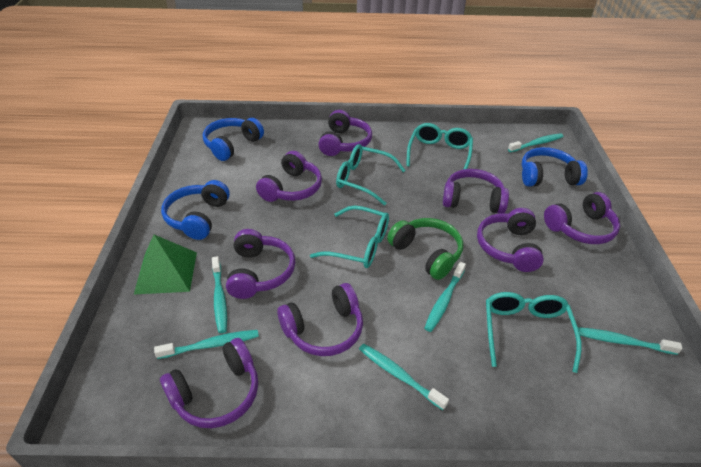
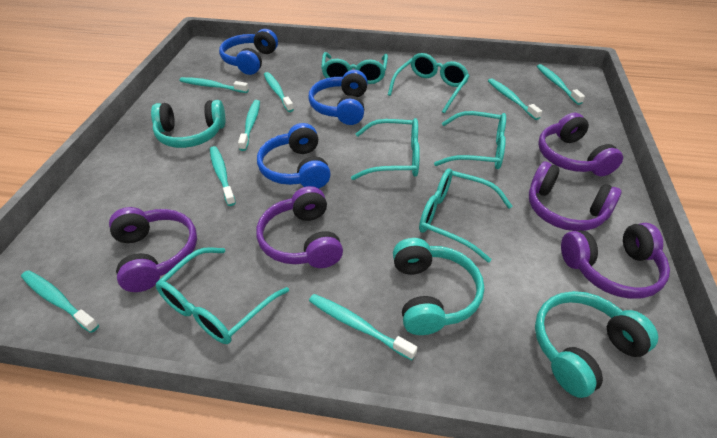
green headphones: 1 -> 0
green pyramid: 1 -> 0
purple headphones: 8 -> 5
turquoise glasses: 4 -> 6
turquoise headphones: 0 -> 3
turquoise toothbrush: 6 -> 8

